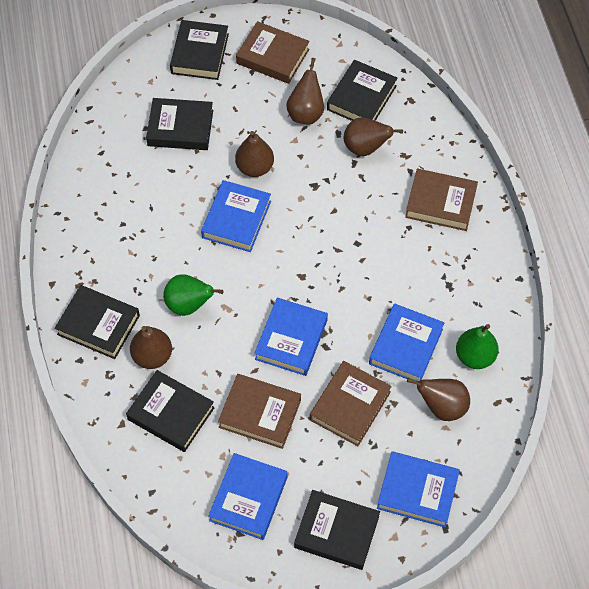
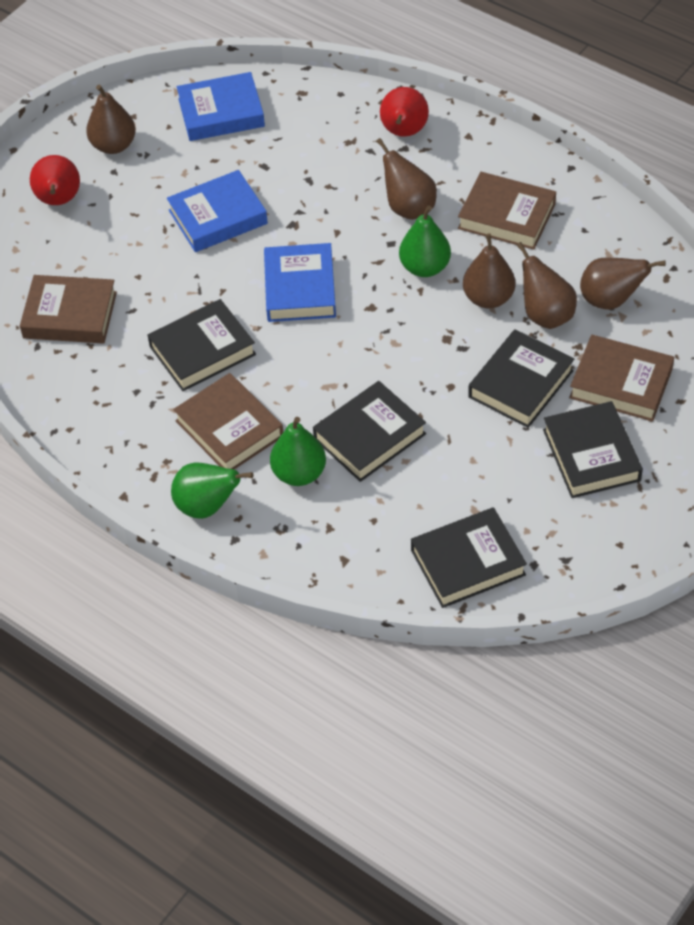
black book: 6 -> 5
blue book: 5 -> 3
green pear: 2 -> 3
red pear: 0 -> 2

